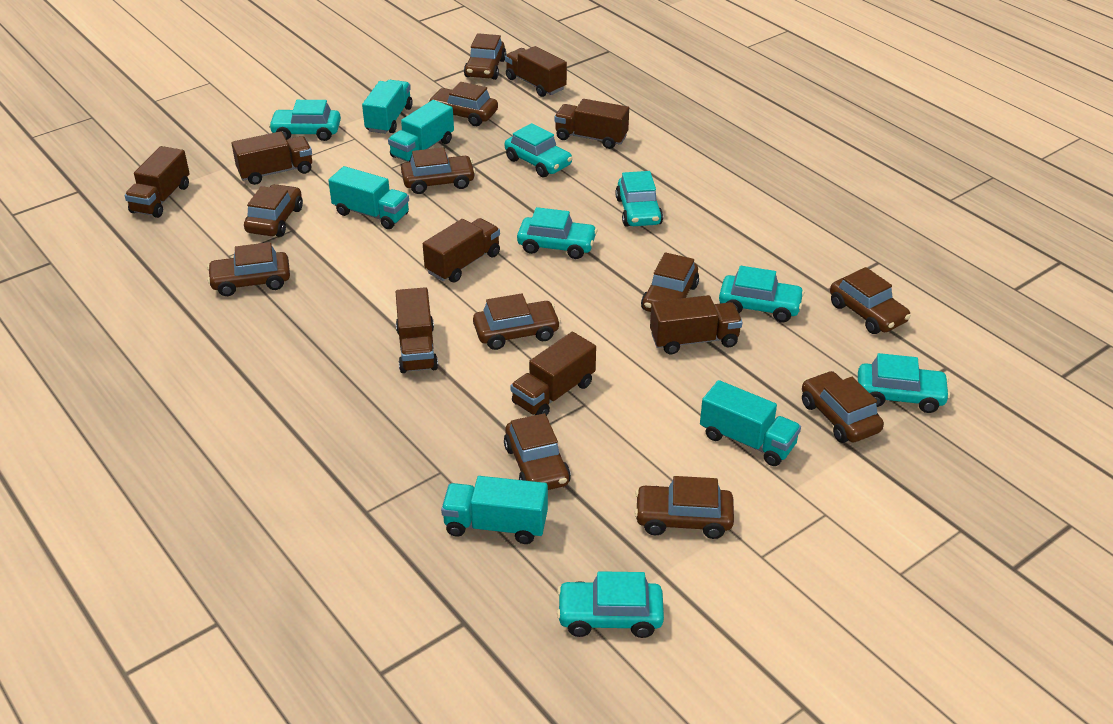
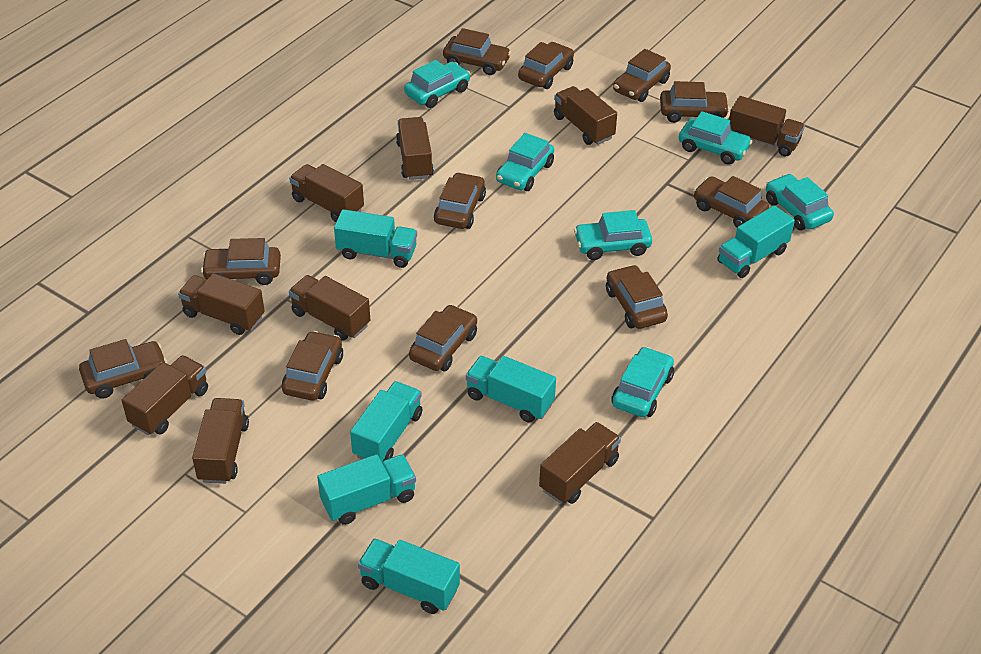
brown truck: 8 -> 9
turquoise car: 7 -> 6
turquoise truck: 5 -> 6

